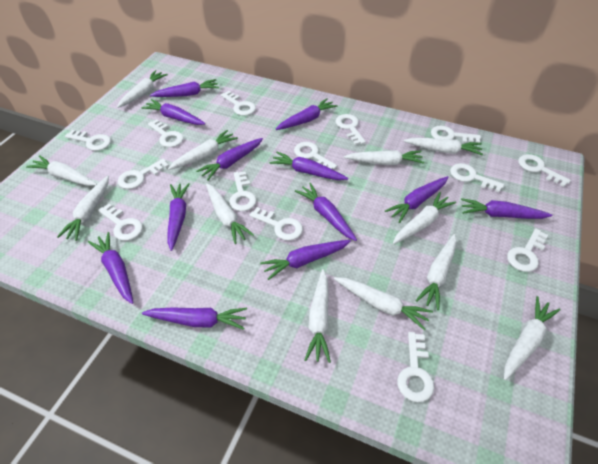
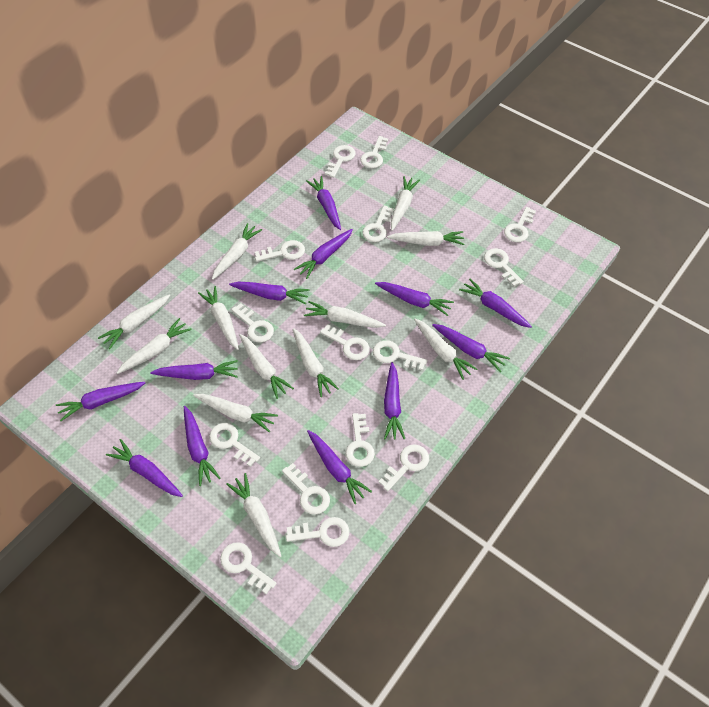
white key: 14 -> 15

